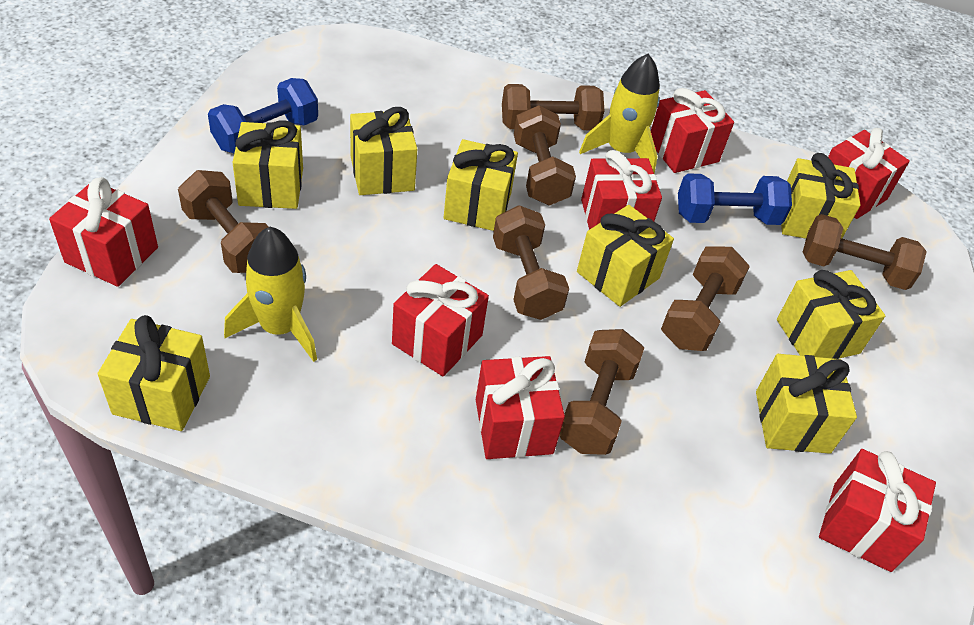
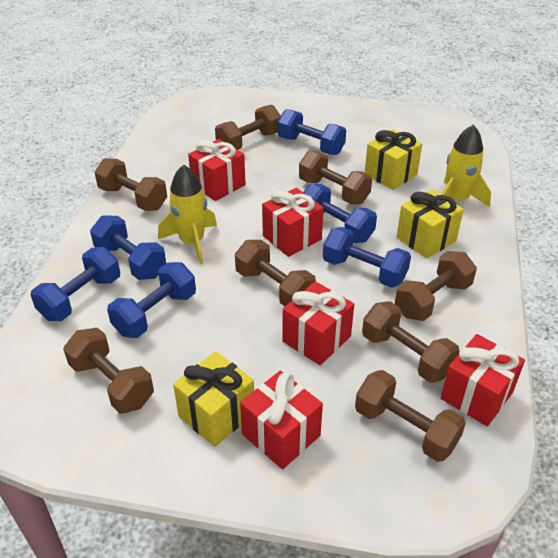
blue dumbbell: 2 -> 6
brown dumbbell: 7 -> 8
red gift: 7 -> 5
yellow gift: 8 -> 3

